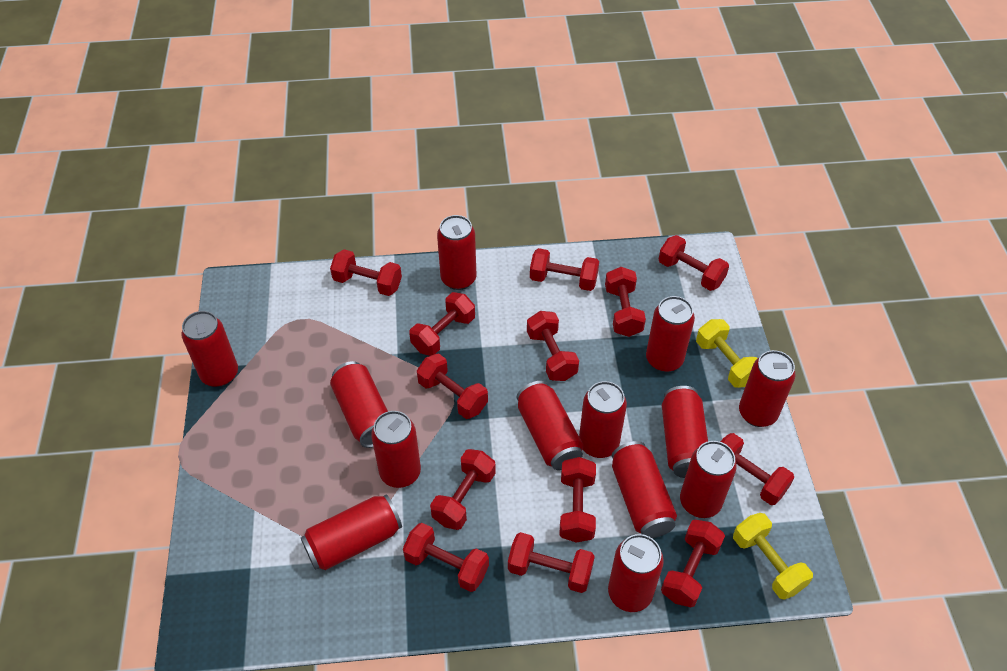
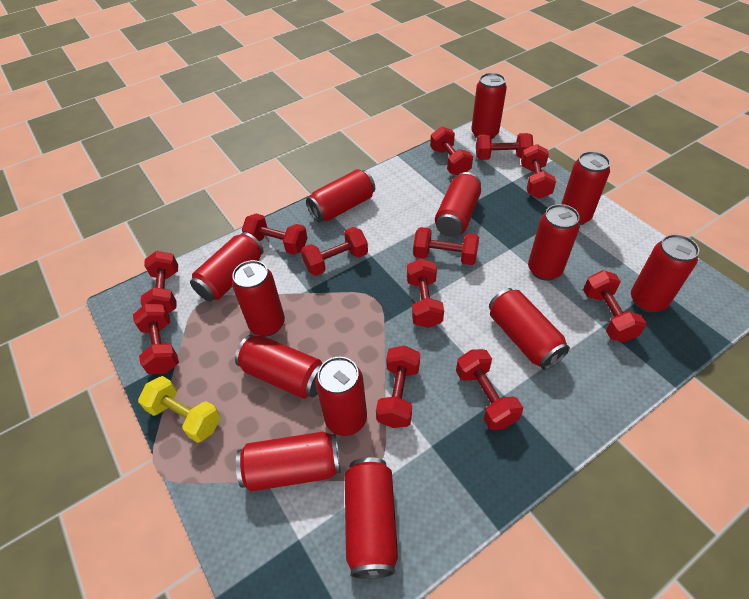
red dumbbell: 13 -> 12
yellow dumbbell: 2 -> 1

